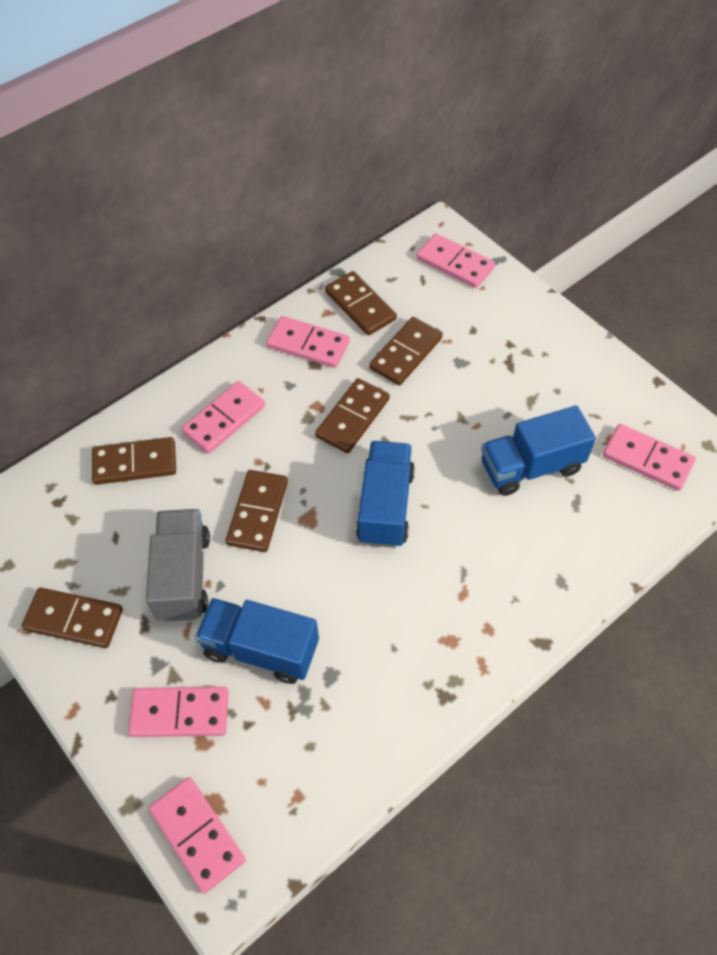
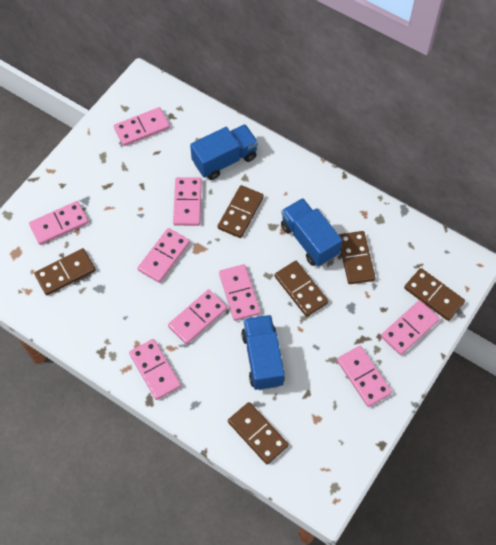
grey truck: 1 -> 0
pink domino: 6 -> 9

